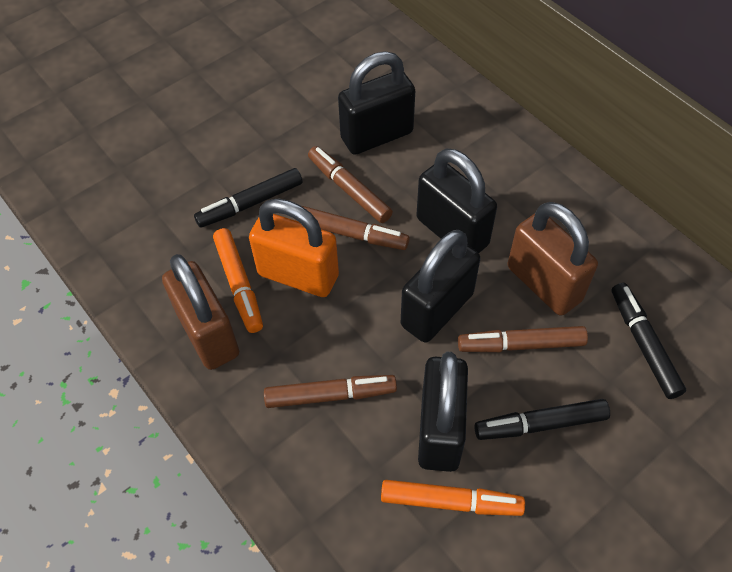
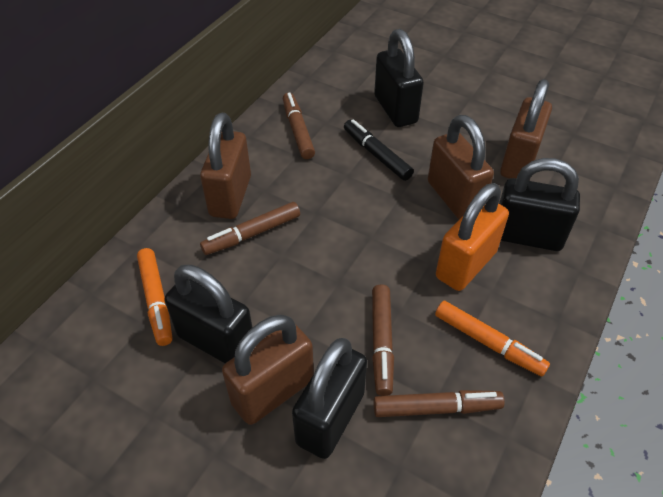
black marker: 3 -> 1
brown padlock: 2 -> 4

